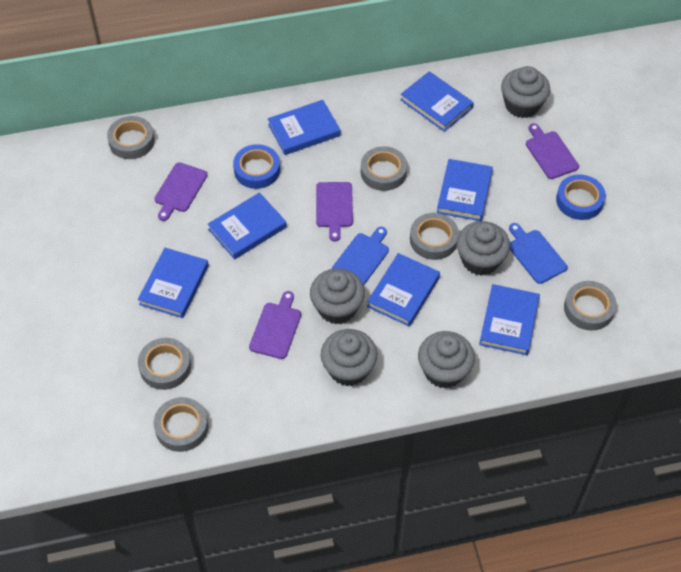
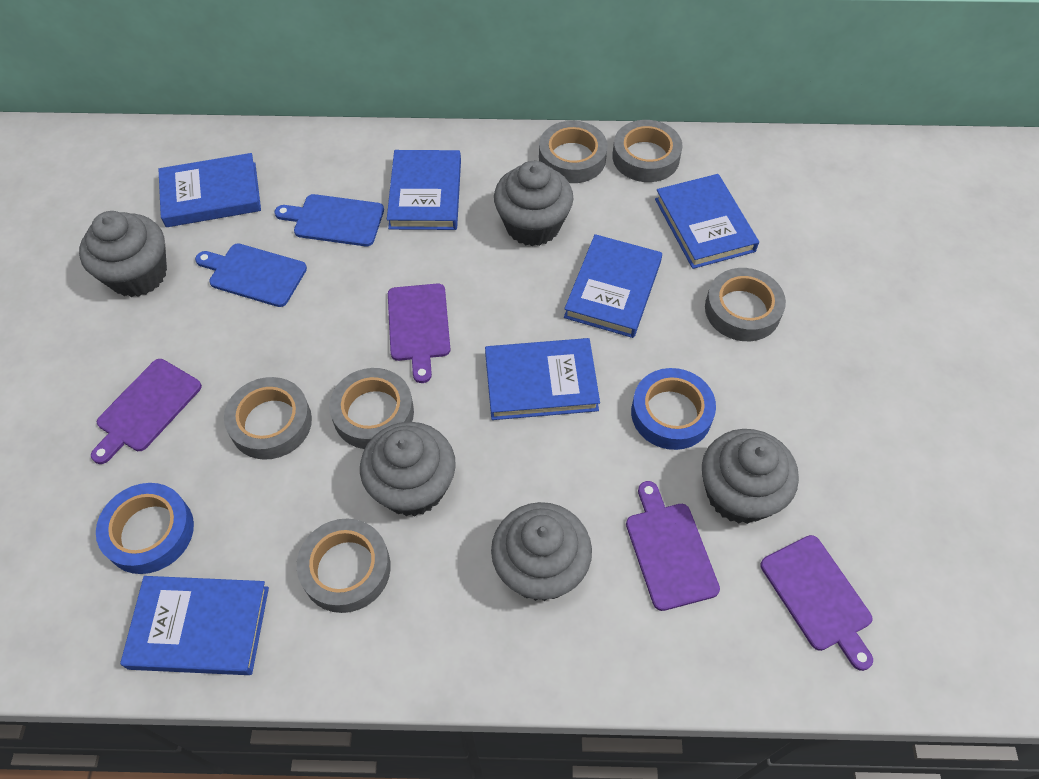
blue book: 7 -> 6

